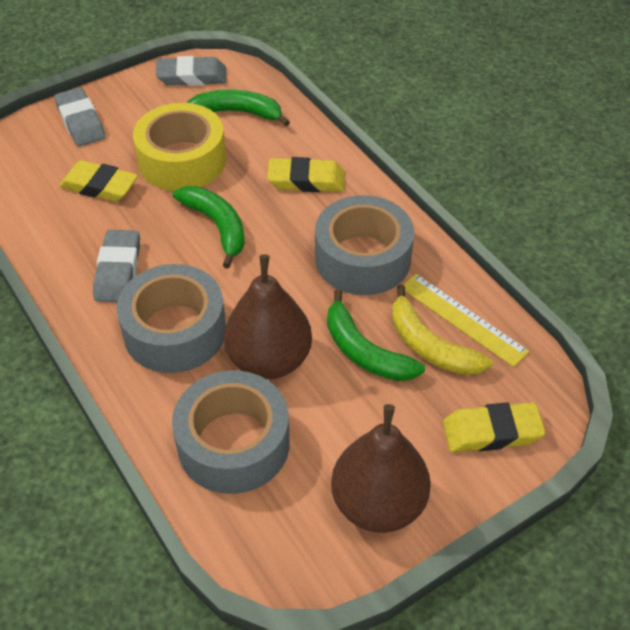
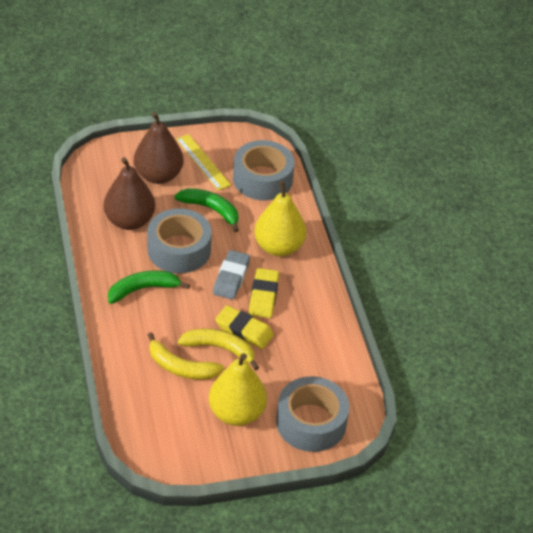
green banana: 3 -> 2
grey eraser: 3 -> 1
yellow banana: 1 -> 2
yellow eraser: 3 -> 2
yellow pear: 0 -> 2
yellow tape: 1 -> 0

